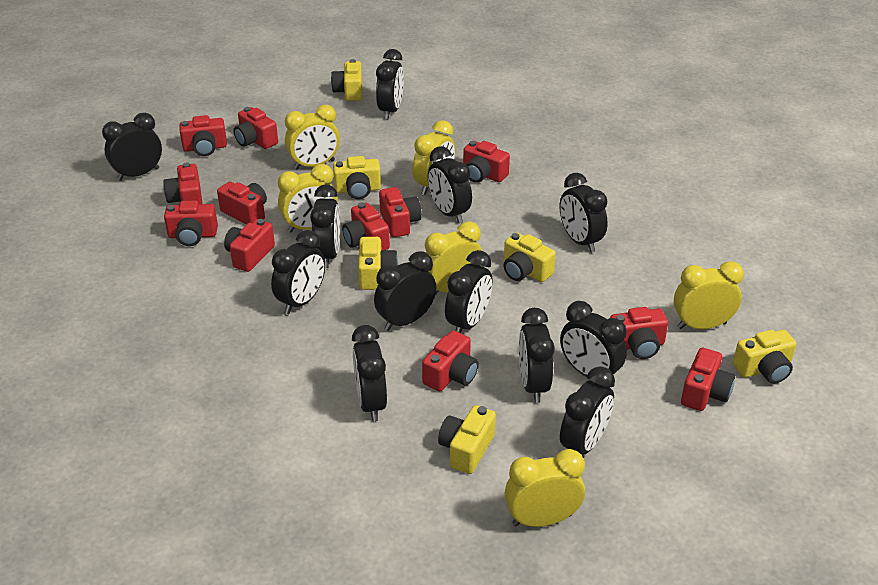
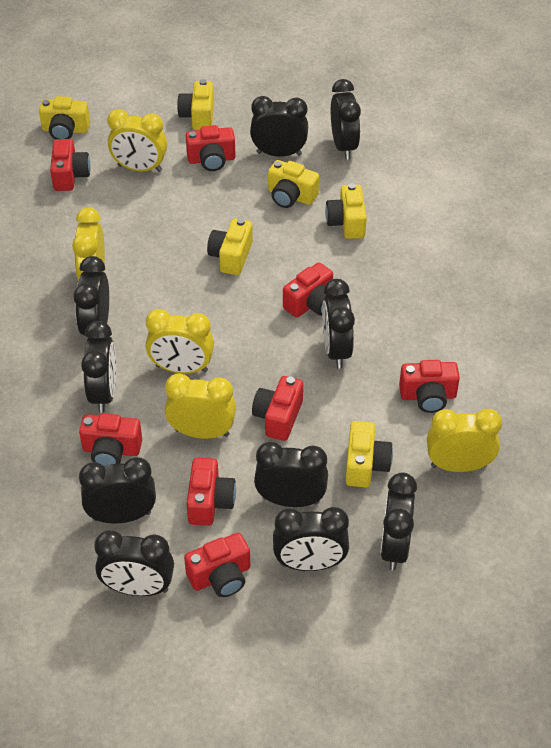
black clock: 12 -> 10
red camera: 12 -> 8
yellow clock: 6 -> 5

